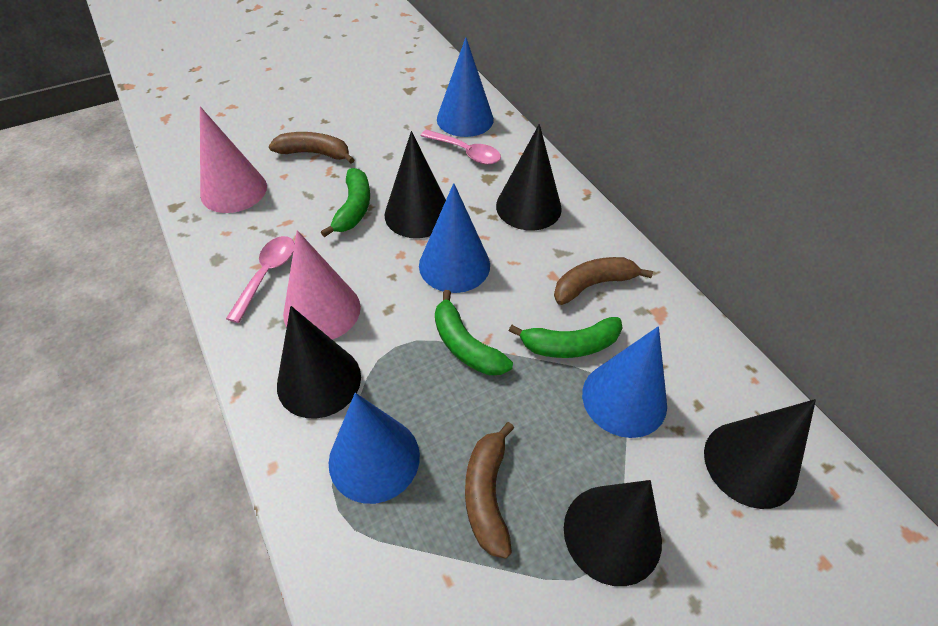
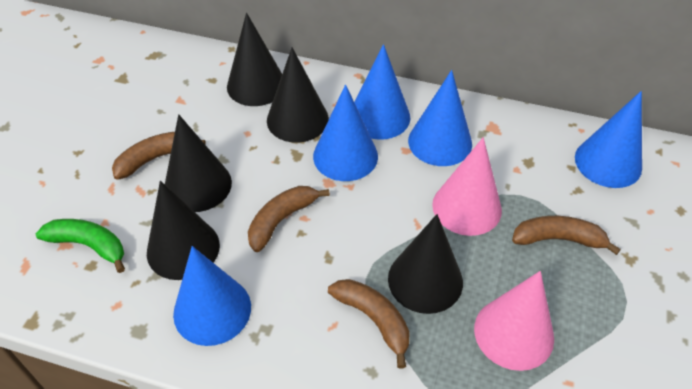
blue cone: 4 -> 5
brown banana: 3 -> 4
green banana: 3 -> 1
pink spoon: 2 -> 0

